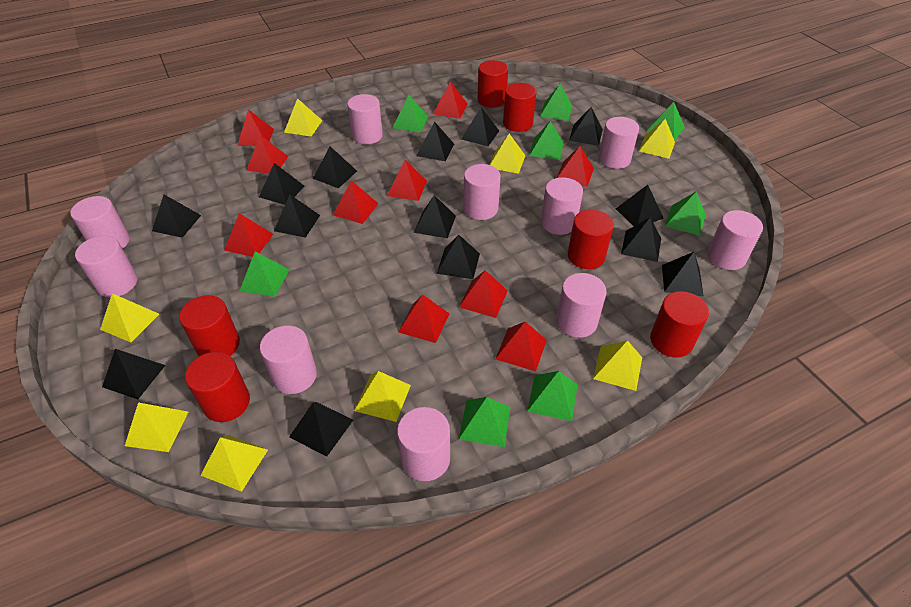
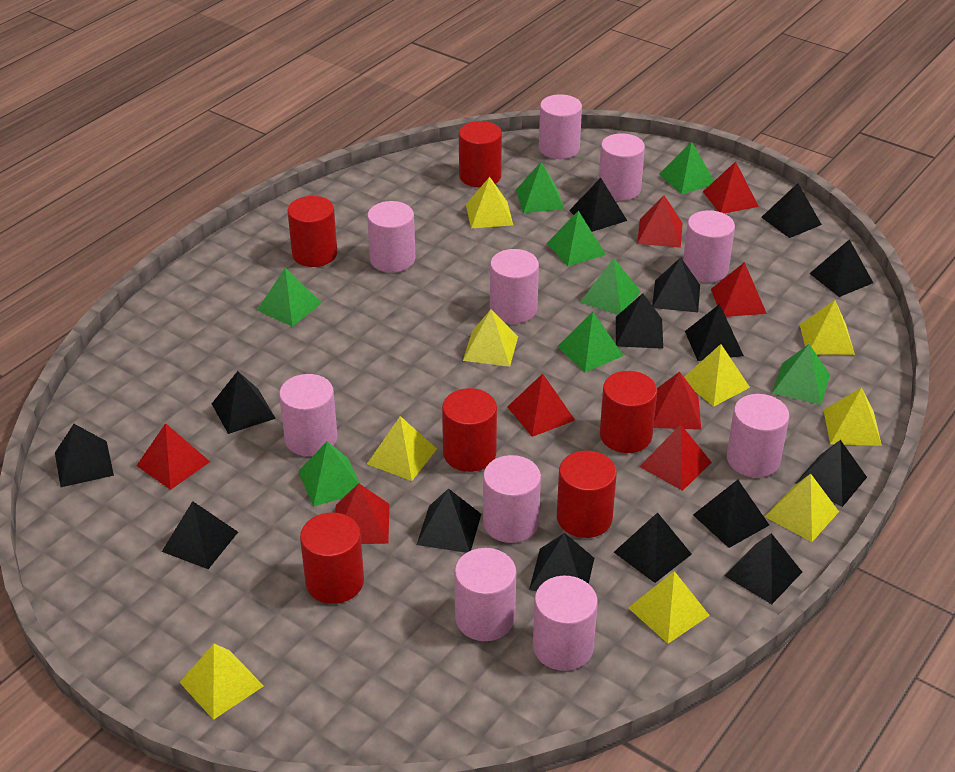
black pyramid: 14 -> 15
red pyramid: 10 -> 8
yellow pyramid: 8 -> 9

